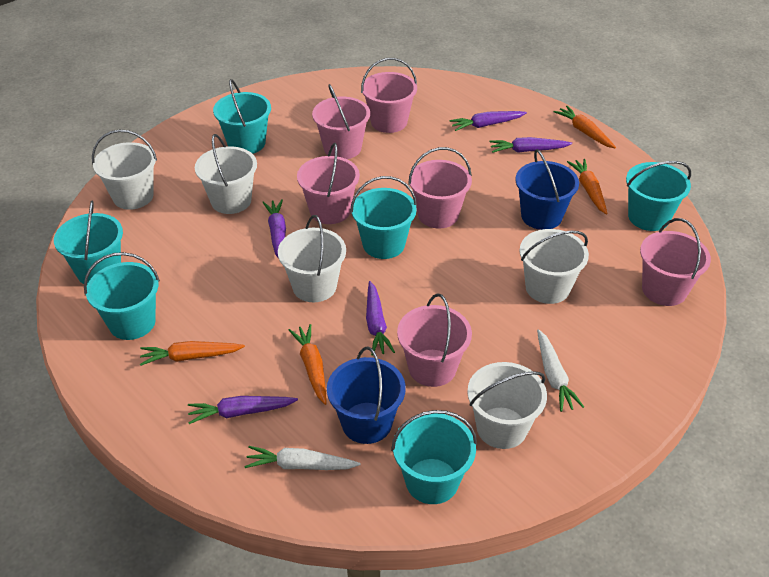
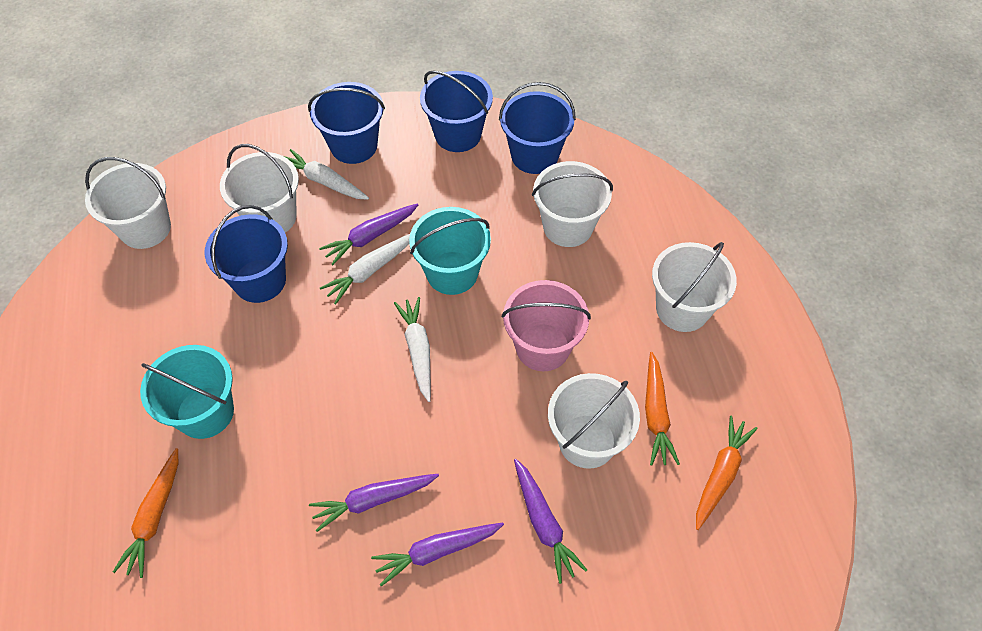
blue bucket: 2 -> 4
orange carrot: 4 -> 3
pink bucket: 6 -> 1
purple carrot: 5 -> 4
turquoise bucket: 6 -> 2
white carrot: 2 -> 3

